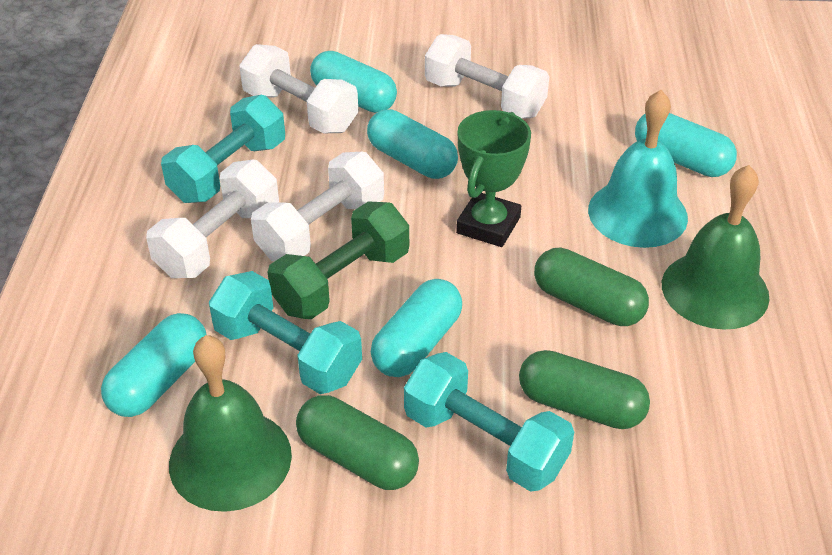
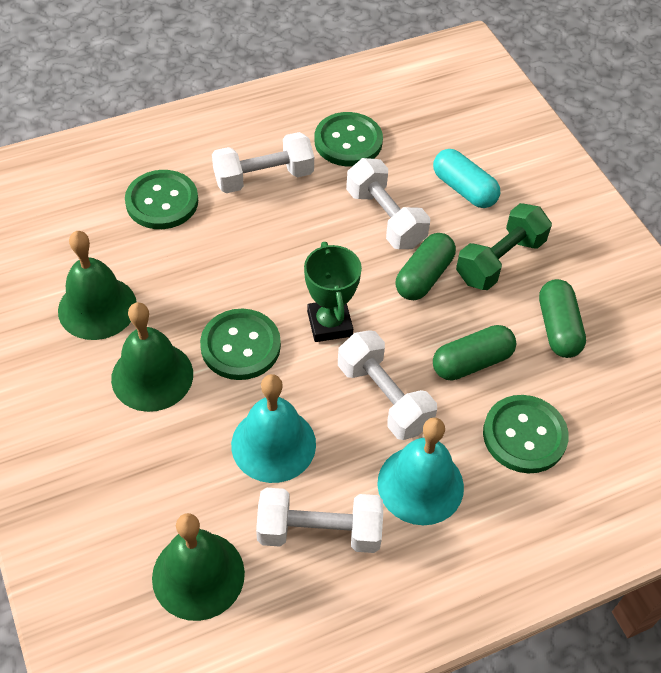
green bell: 2 -> 3
green button: 0 -> 4
turquoise bell: 1 -> 2
turquoise capsule: 5 -> 1
turquoise dumbbell: 3 -> 0

